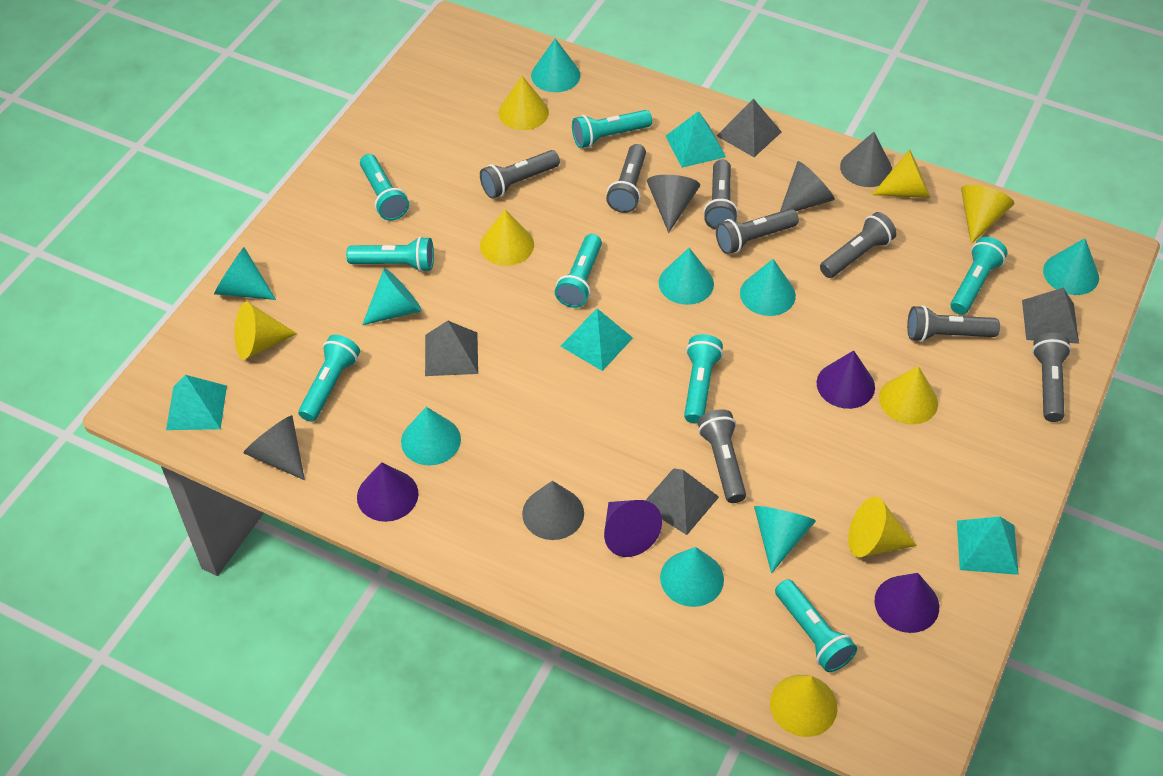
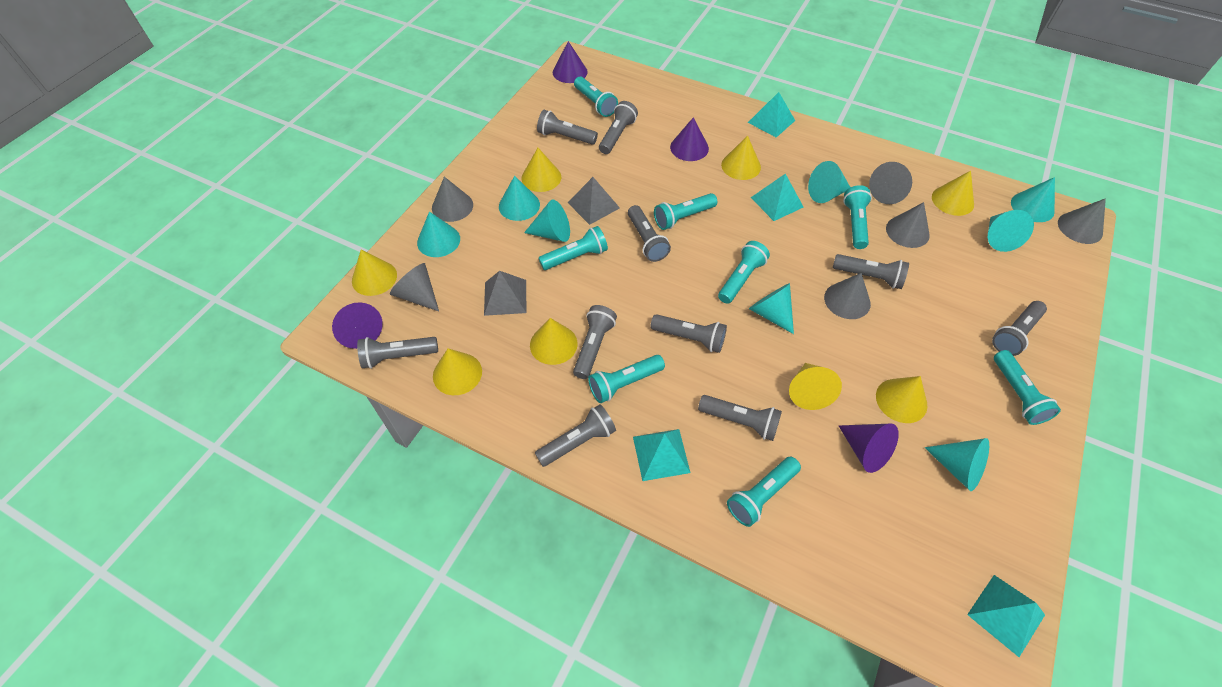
grey cone: 5 -> 6
grey flashlight: 8 -> 10
grey pyramid: 4 -> 2
turquoise cone: 9 -> 8

